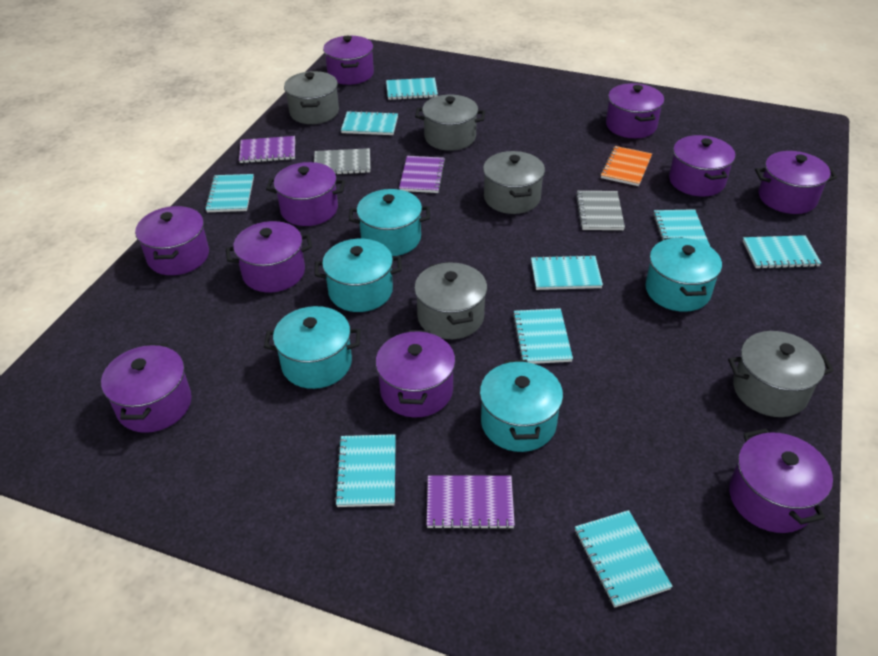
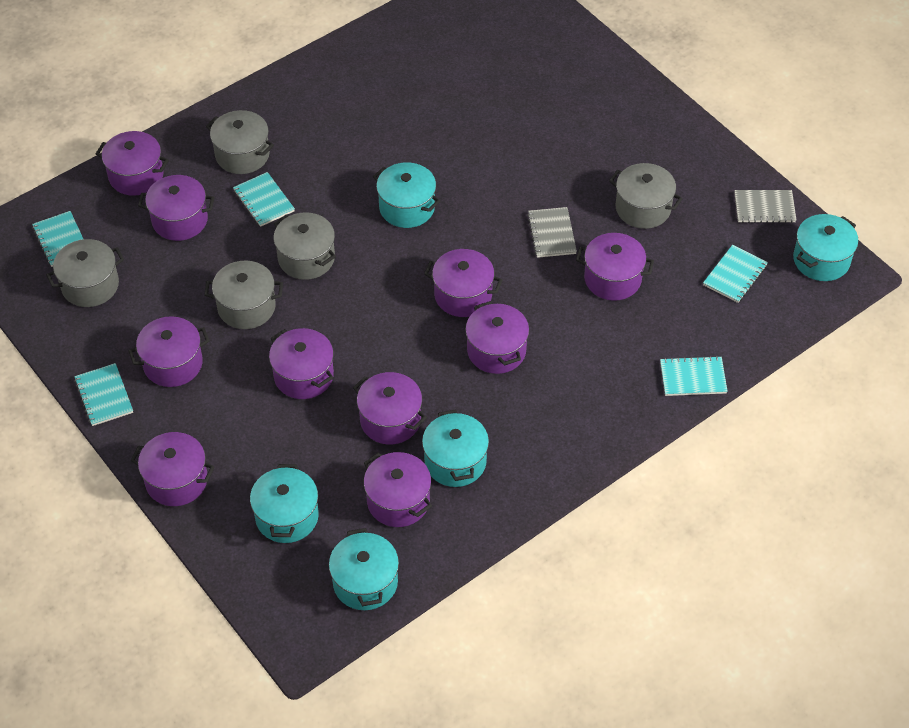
orange notebook: 1 -> 0
purple notebook: 3 -> 0
turquoise notebook: 9 -> 5

